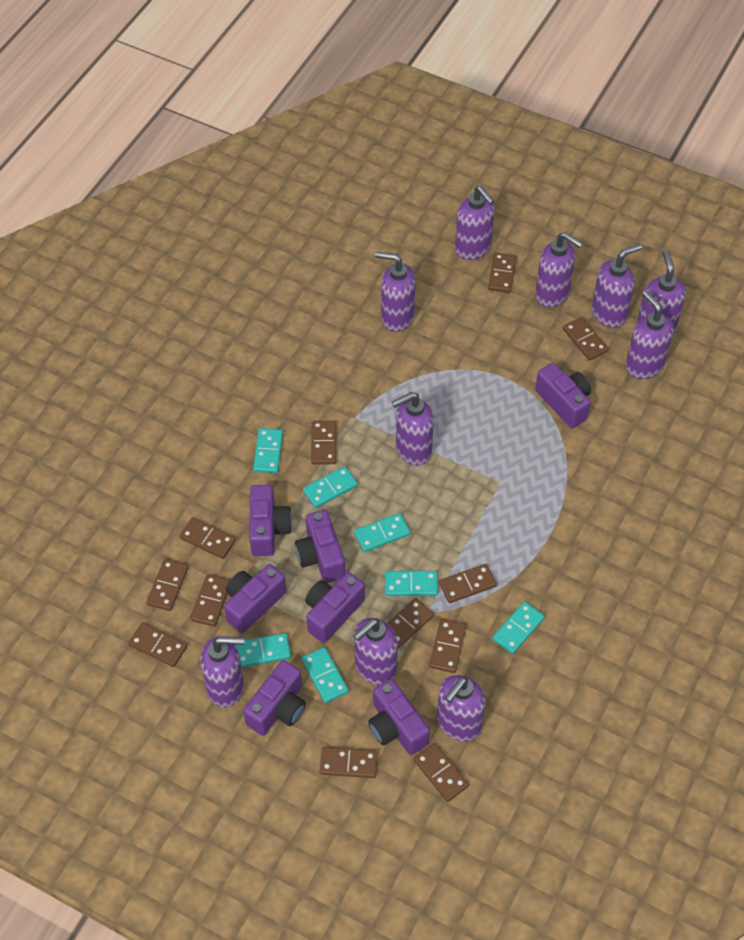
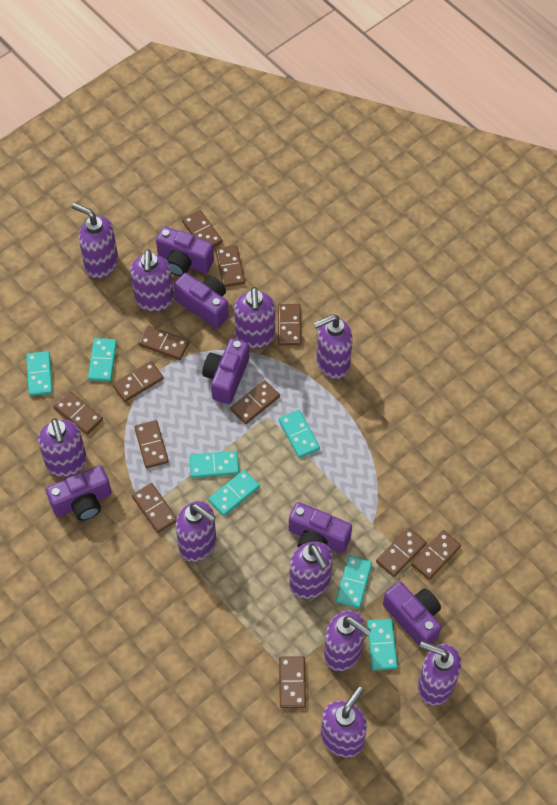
purple camera: 7 -> 6

